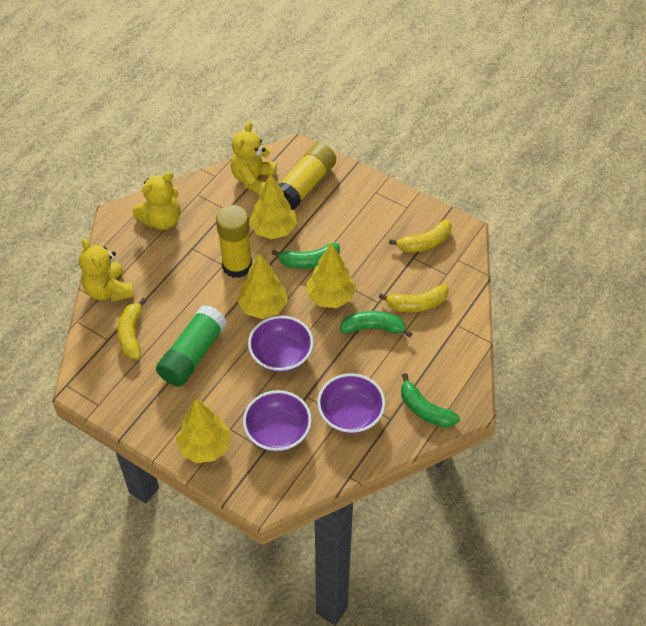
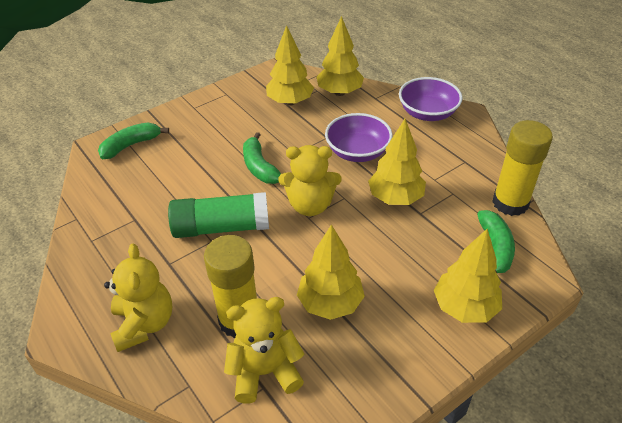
purple bowl: 3 -> 2
yellow banana: 3 -> 0
yellow tree: 4 -> 5

